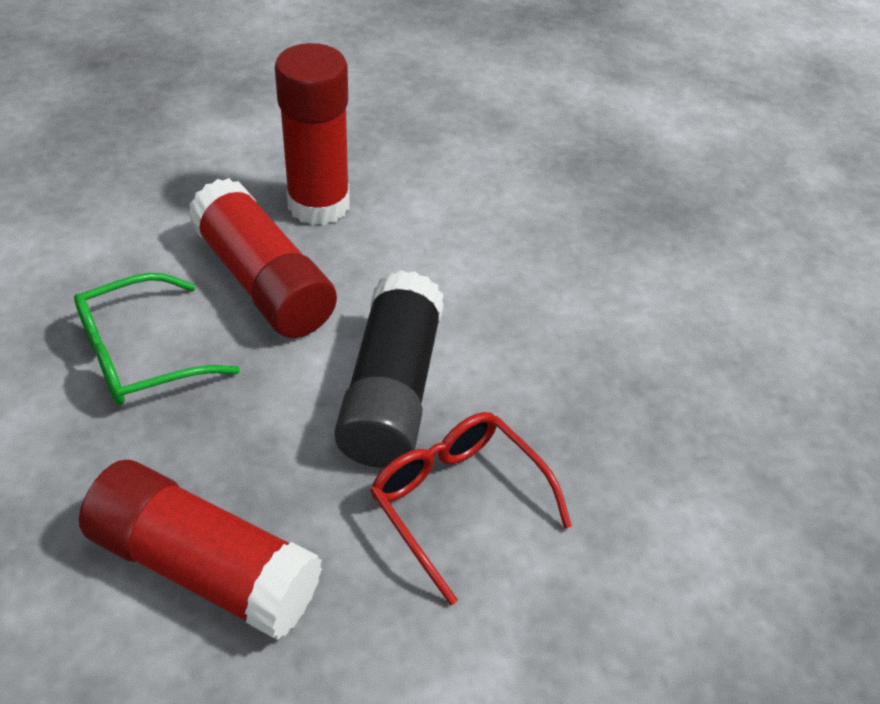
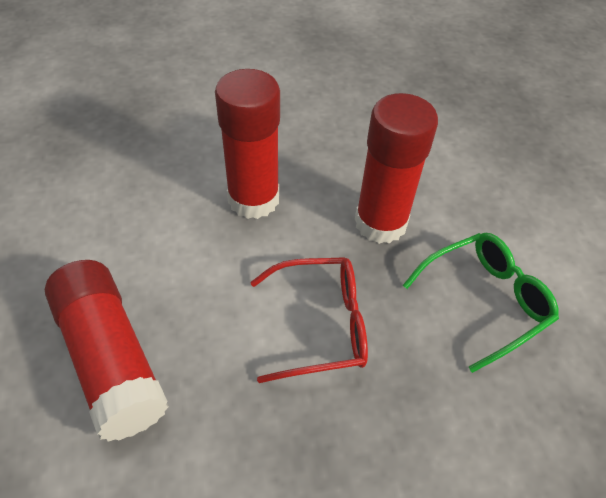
black glue stick: 1 -> 0

